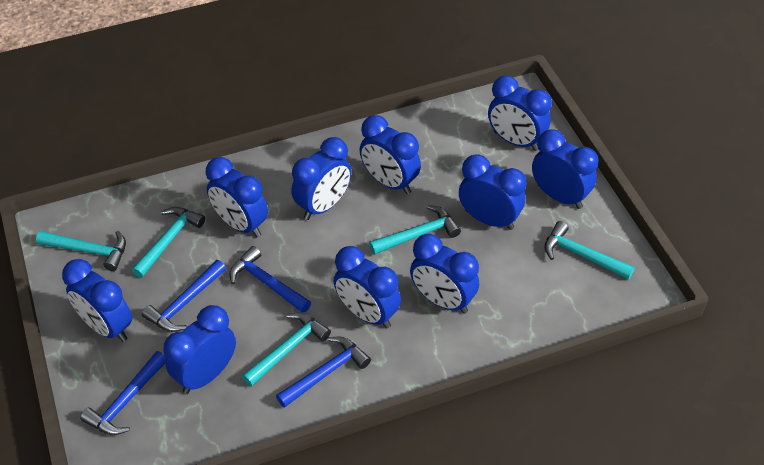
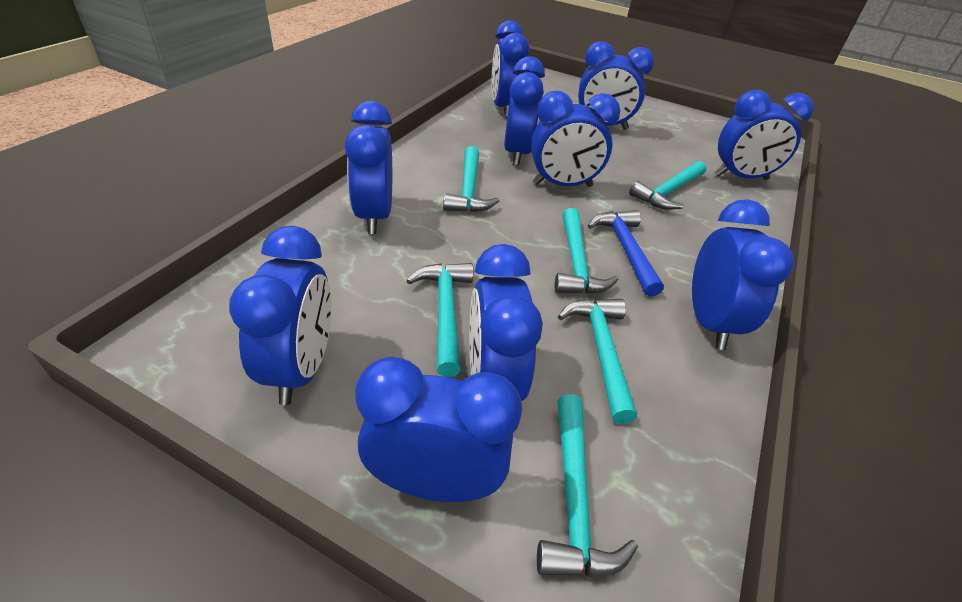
blue hammer: 4 -> 1
turquoise hammer: 5 -> 6

